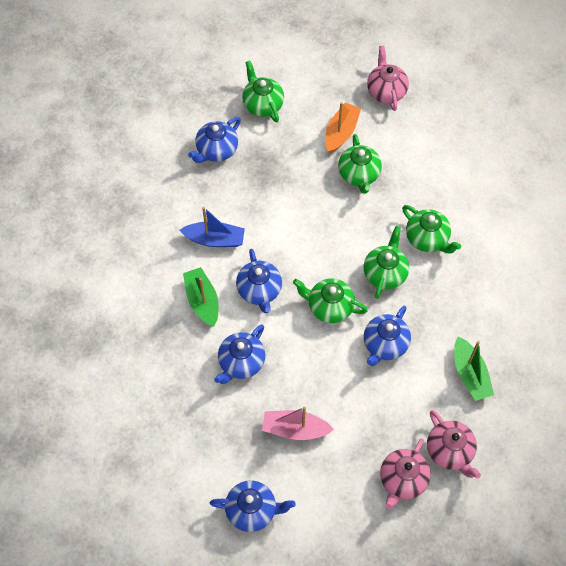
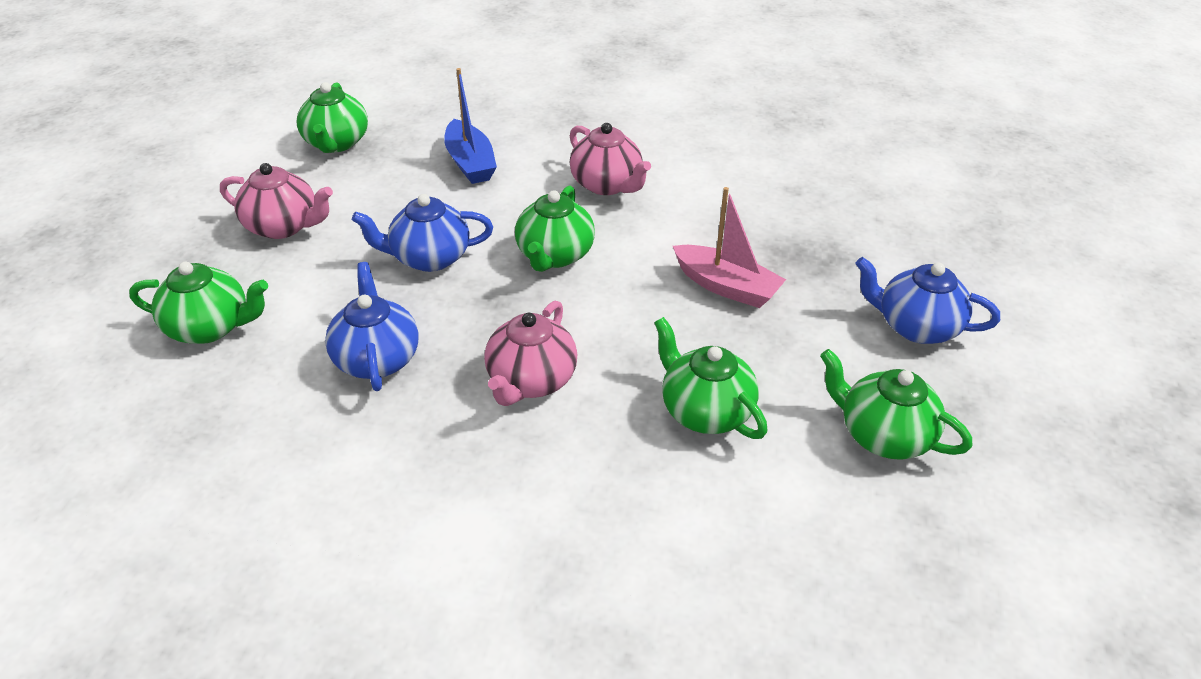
blue teapot: 5 -> 3
green boat: 2 -> 0
orange boat: 1 -> 0

